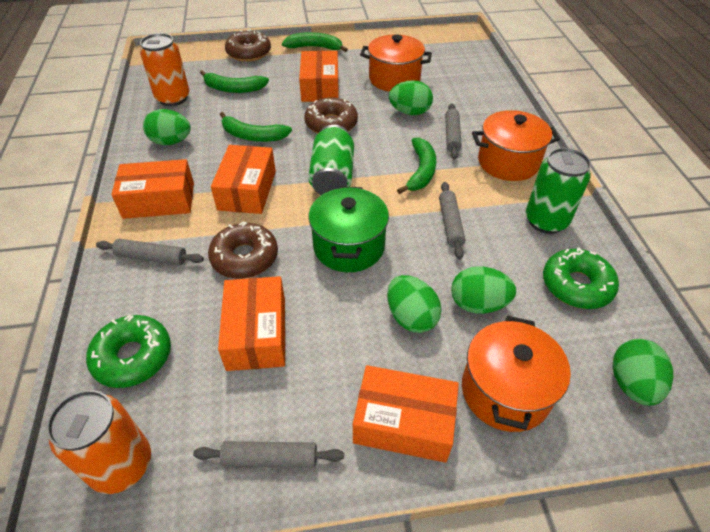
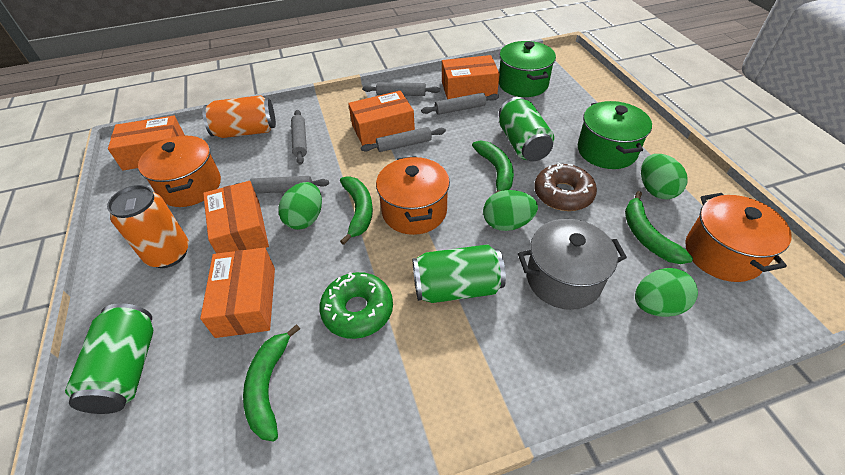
brown donut: 3 -> 1
green can: 2 -> 3
green donut: 2 -> 1
green egg: 5 -> 4
green pot: 1 -> 2
grey pot: 0 -> 1
grey rolling pin: 4 -> 5

